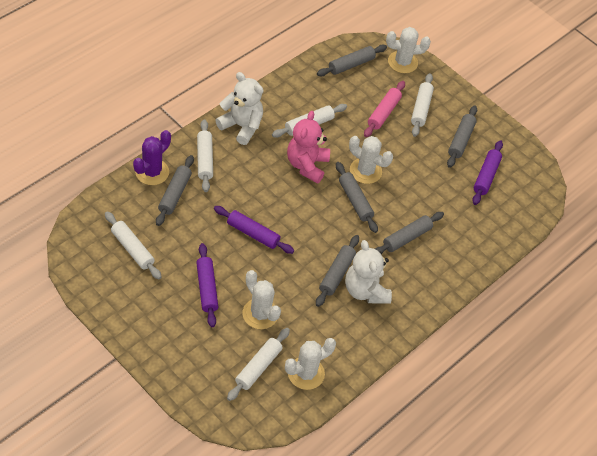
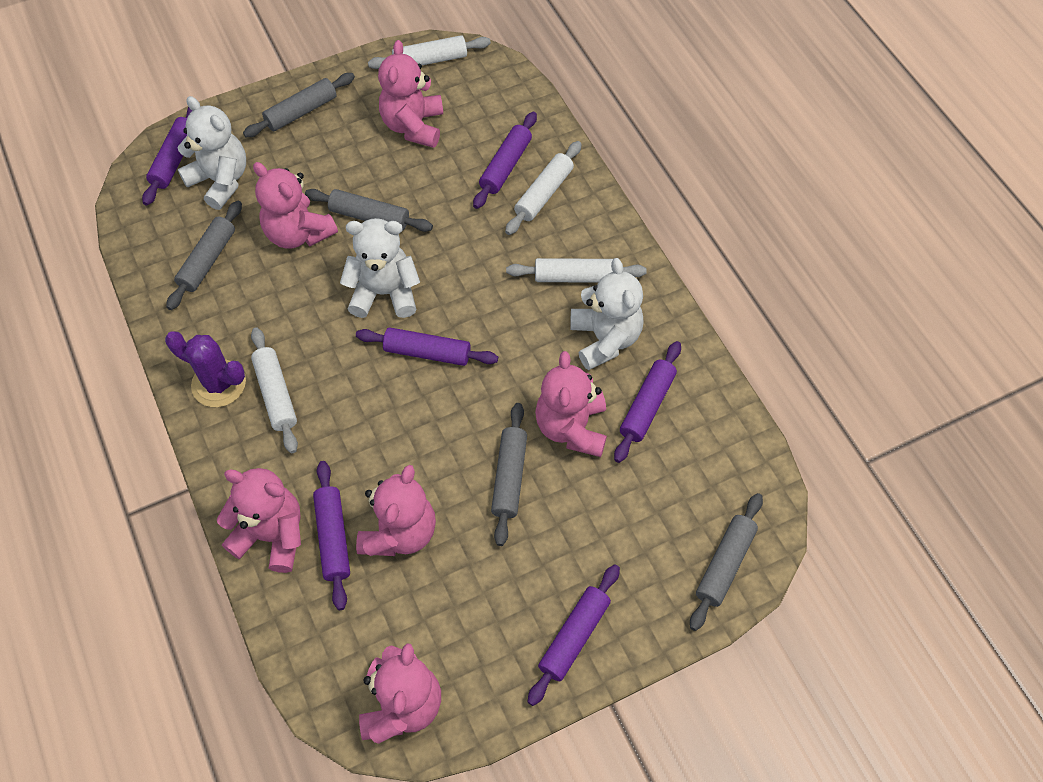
grey rolling pin: 6 -> 5
pink rolling pin: 1 -> 0
pink teddy bear: 1 -> 6
purple rolling pin: 3 -> 6
white cactus: 4 -> 0
white rolling pin: 5 -> 4
white teddy bear: 2 -> 3

